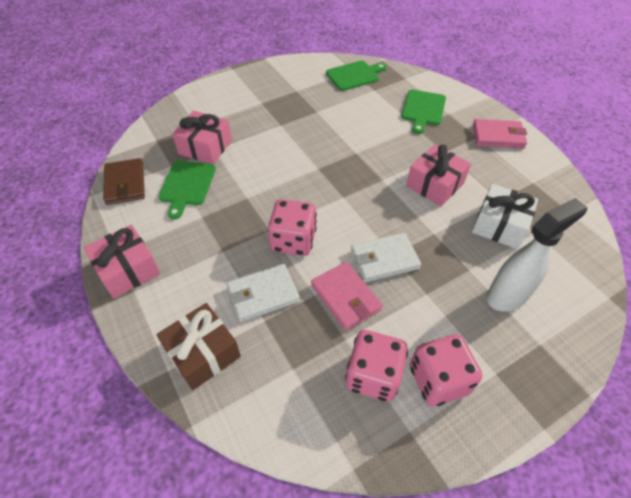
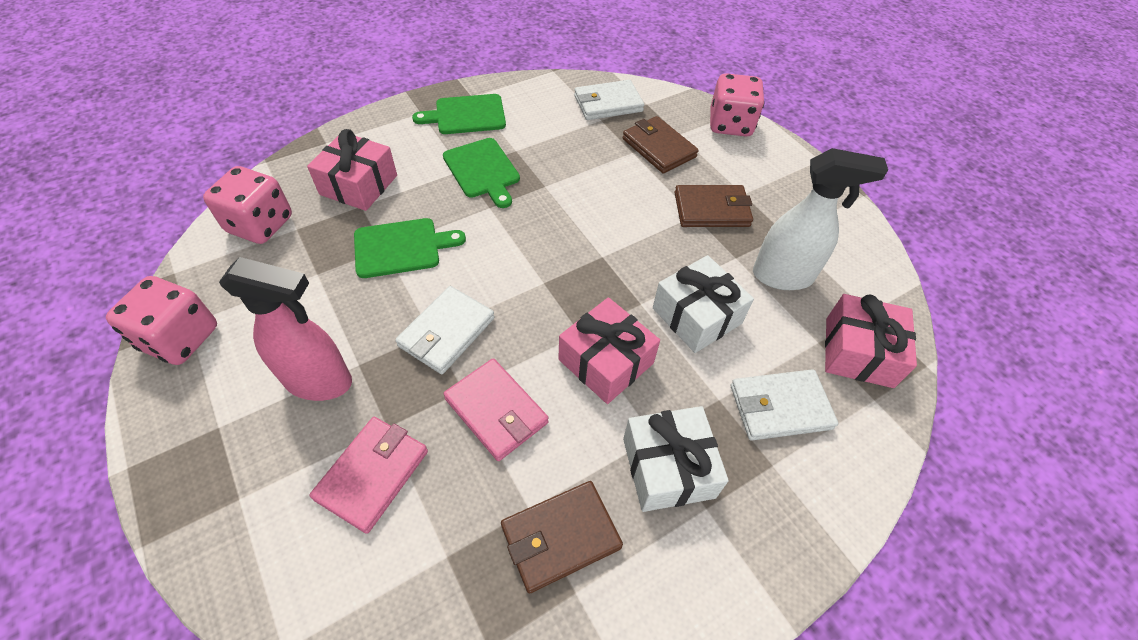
brown gift: 1 -> 0
brown wallet: 1 -> 3
pink spray bottle: 0 -> 1
white gift: 1 -> 2
white wallet: 2 -> 3

